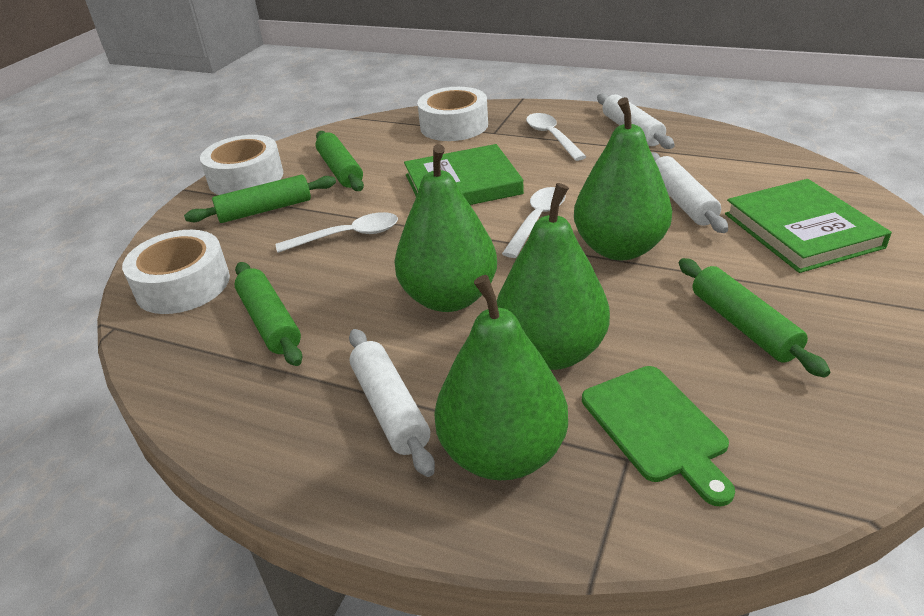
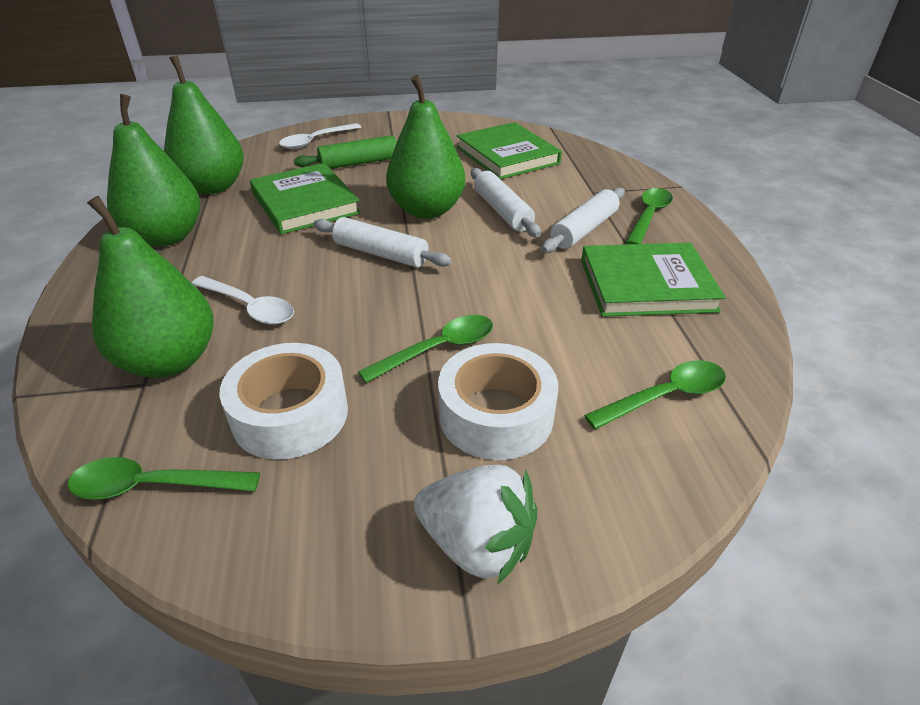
green book: 2 -> 3
green cutting board: 1 -> 0
green rolling pin: 4 -> 1
green spoon: 0 -> 4
white spoon: 3 -> 2
white strawberry: 0 -> 1
white tape: 3 -> 2

